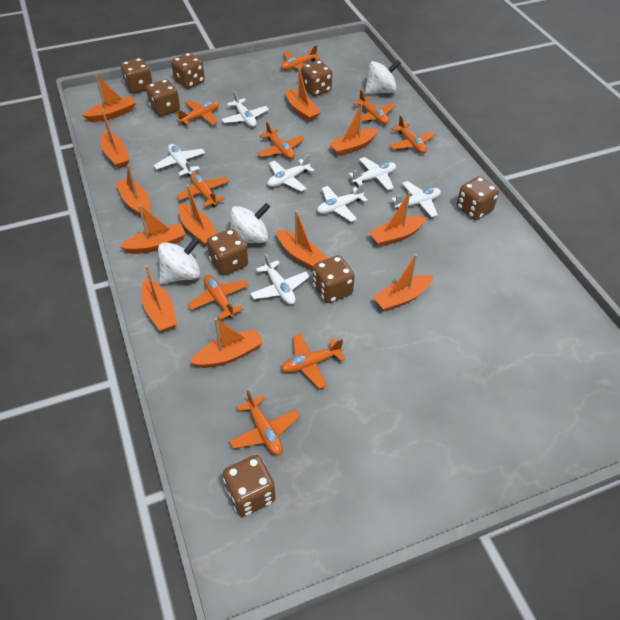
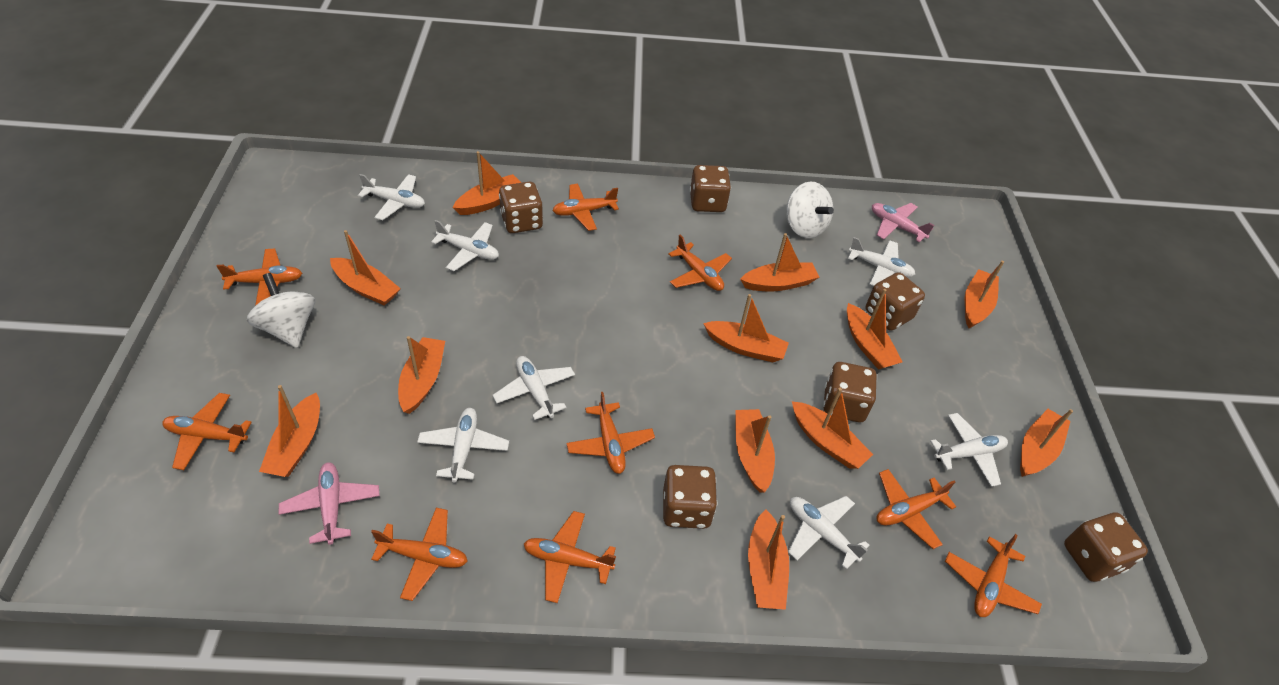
brown dice: 8 -> 6
pink plane: 0 -> 2
white spinning top: 3 -> 2

